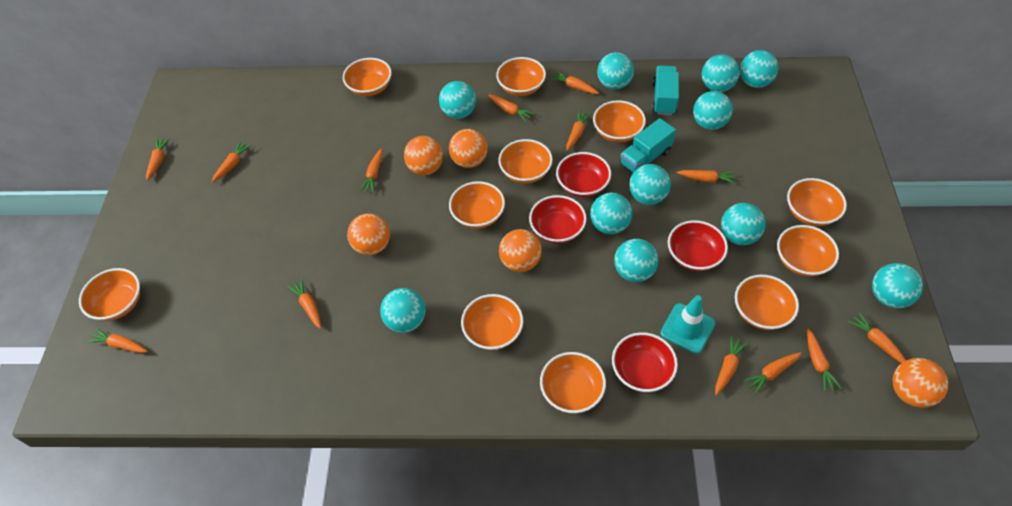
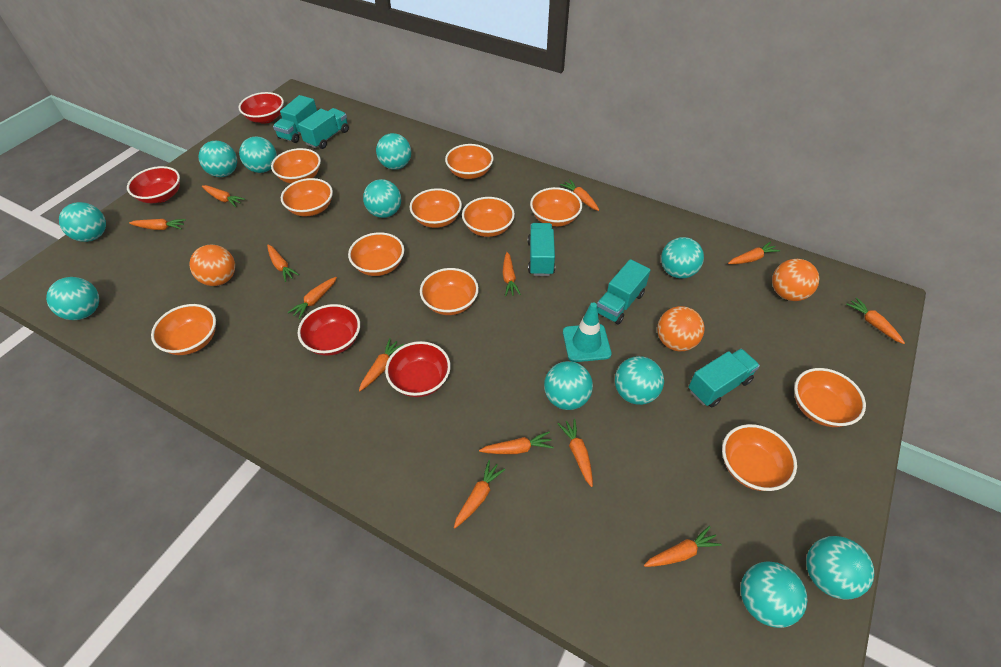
orange ball: 5 -> 3
turquoise truck: 2 -> 5

